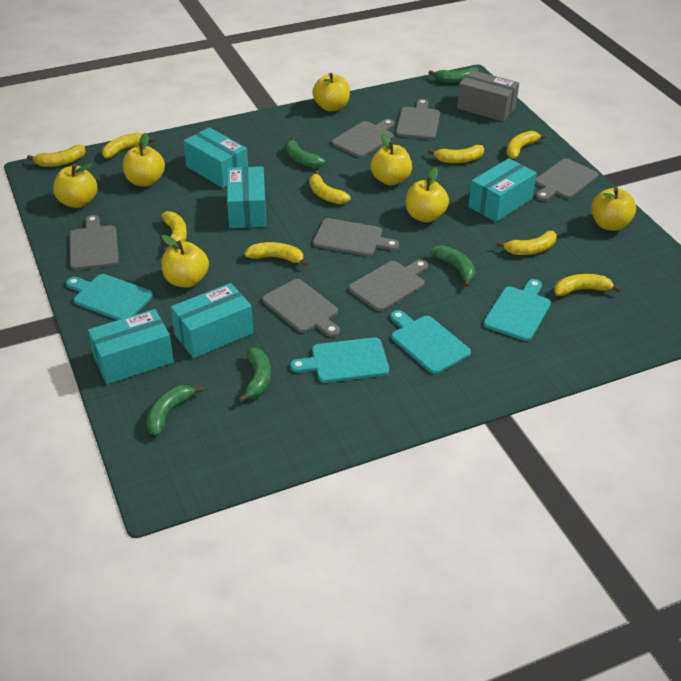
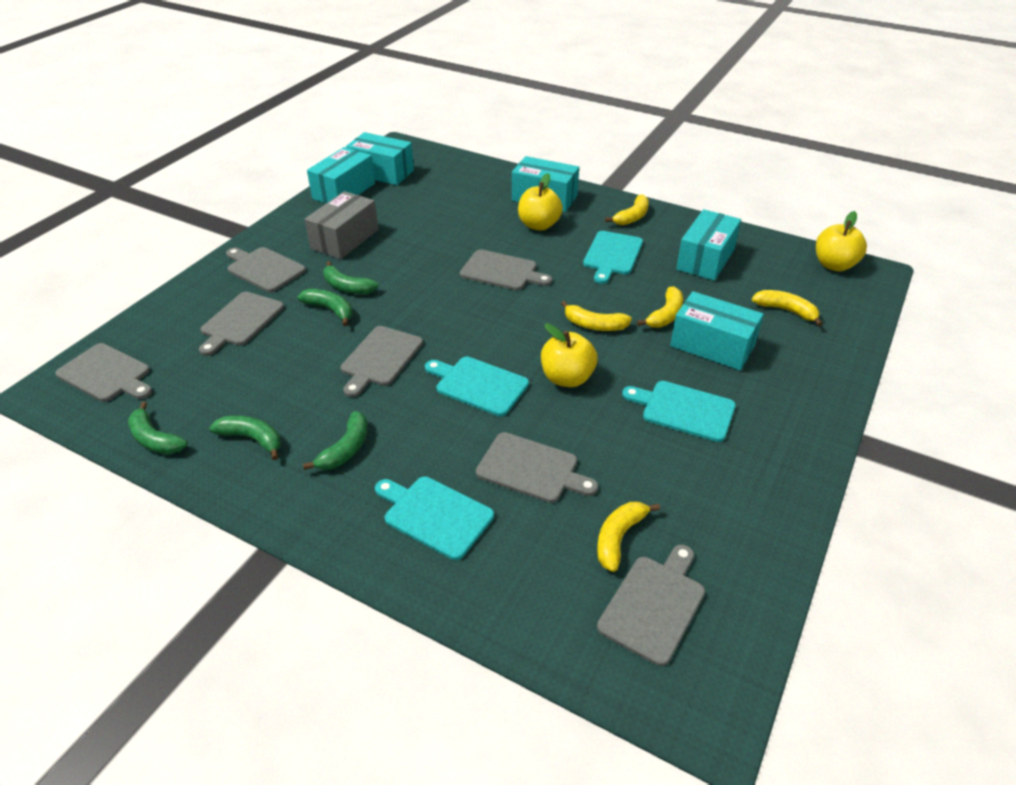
yellow apple: 7 -> 3
yellow banana: 9 -> 5

